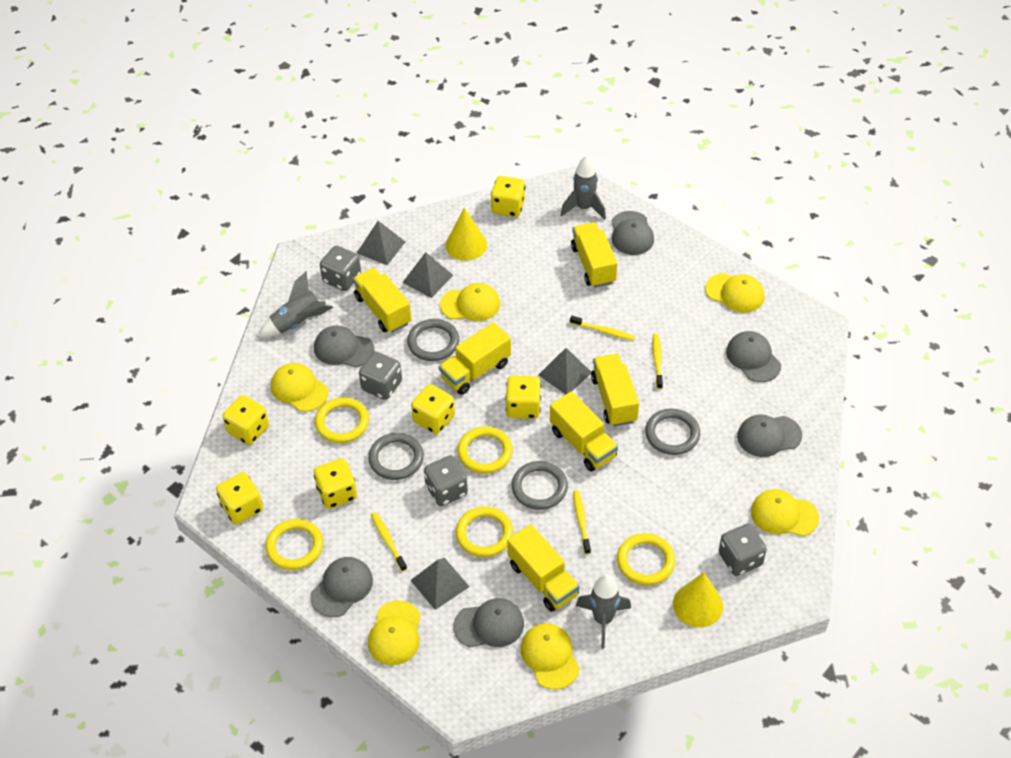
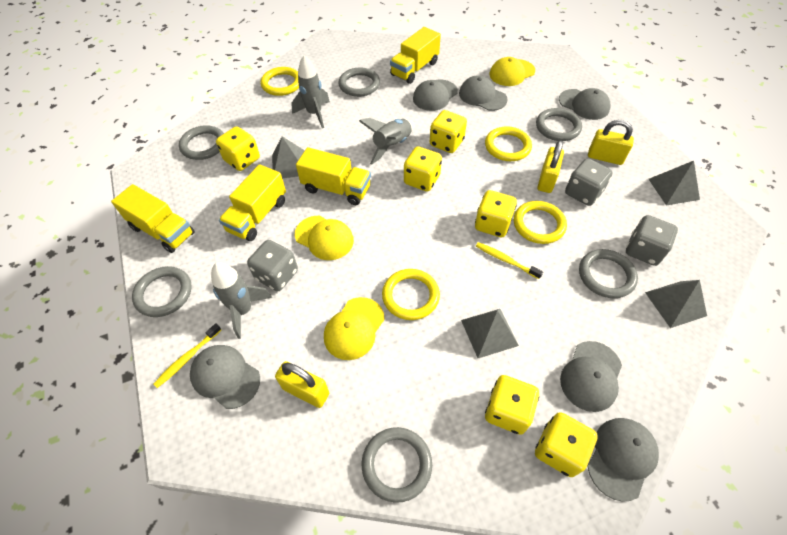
grey dice: 4 -> 3
grey ring: 4 -> 6
yellow cap: 6 -> 3
yellow cone: 2 -> 0
yellow padlock: 0 -> 3
yellow ring: 5 -> 4
yellow toothbrush: 4 -> 2
yellow truck: 6 -> 4

